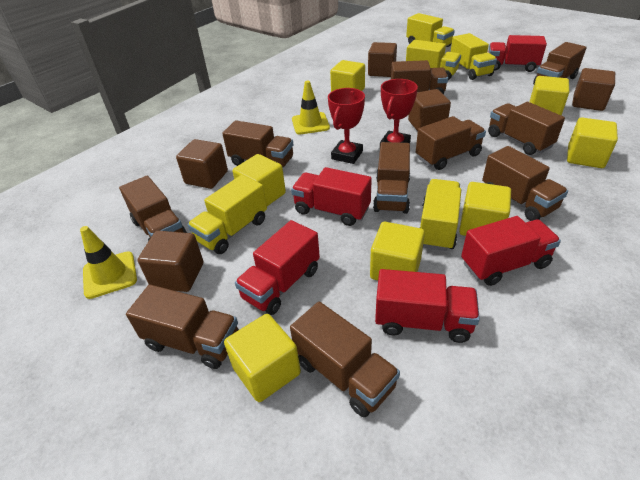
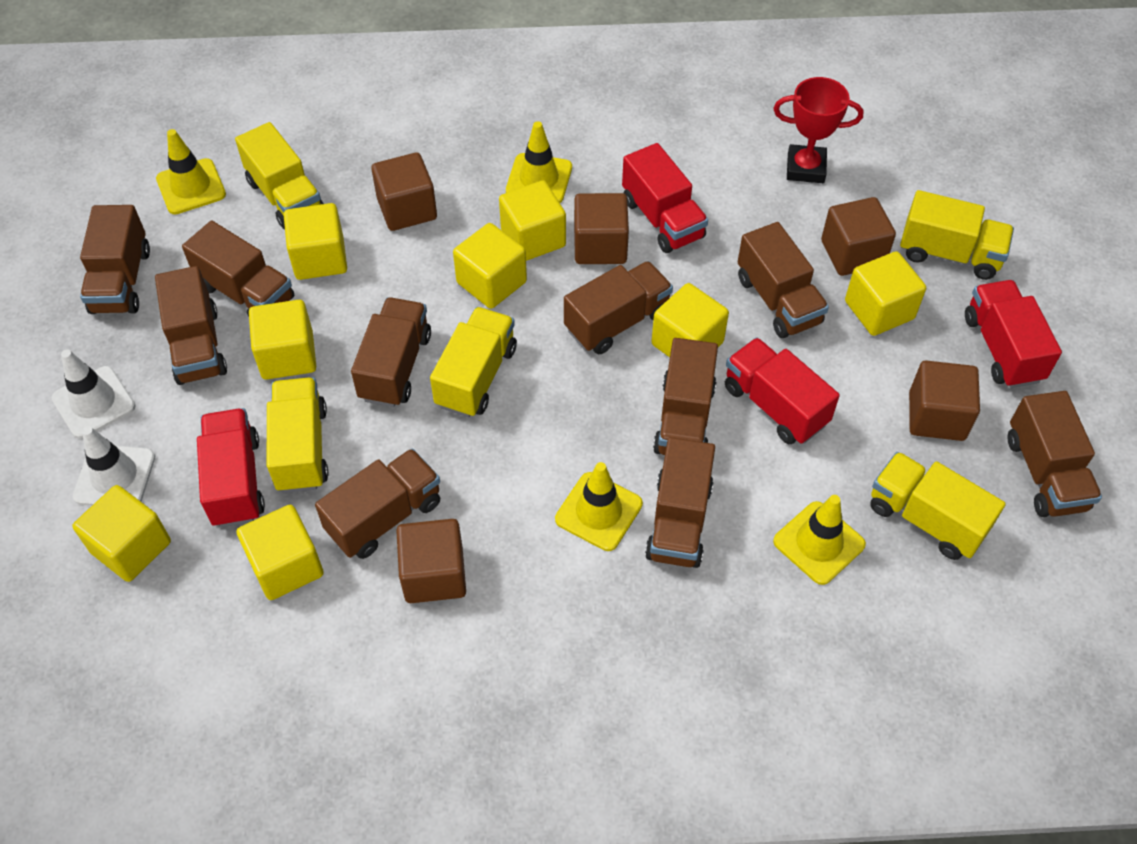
red trophy: 2 -> 1
red truck: 5 -> 4
white traffic cone: 0 -> 2
yellow cube: 7 -> 8
yellow traffic cone: 2 -> 4

